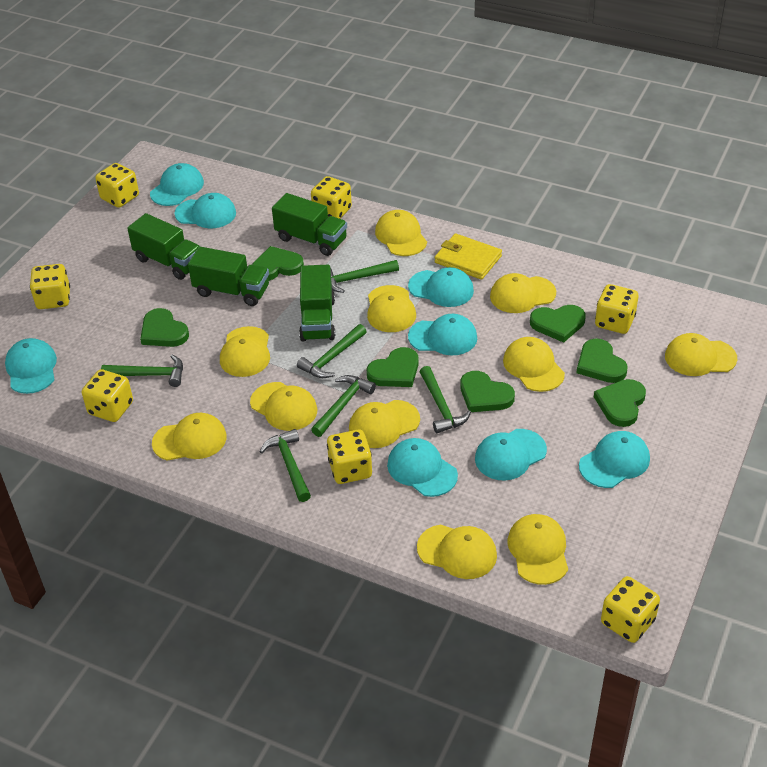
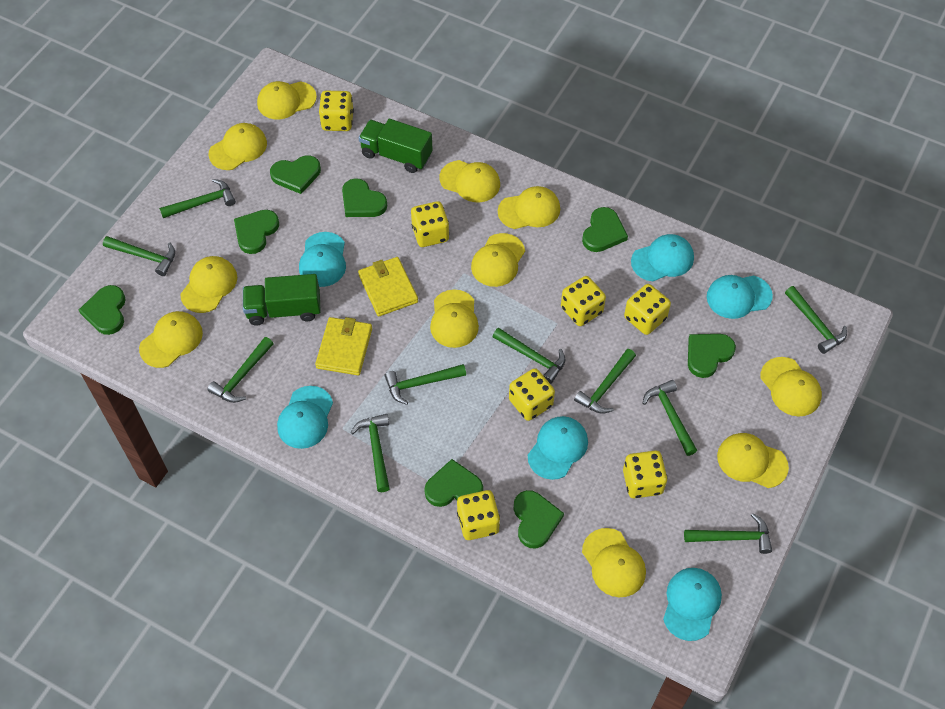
green hammer: 6 -> 10
green heart: 7 -> 8
green truck: 4 -> 2
turquoise cap: 8 -> 6
yellow wallet: 1 -> 2

